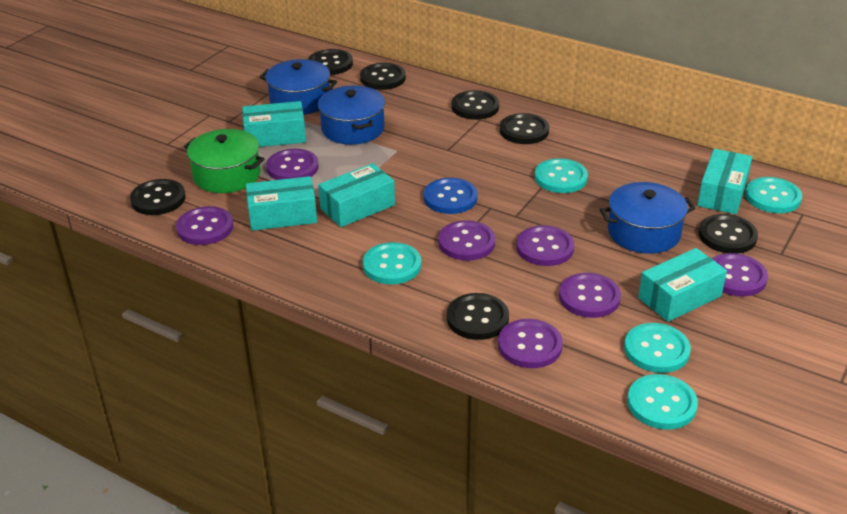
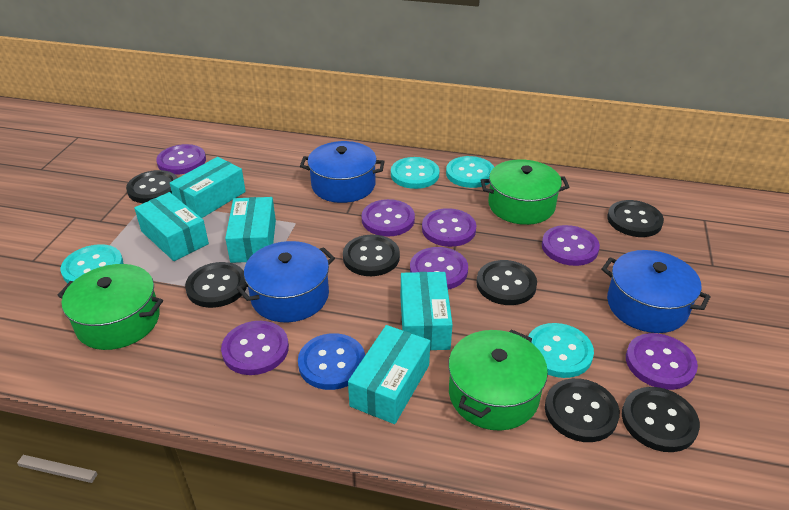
green pot: 1 -> 3
turquoise button: 5 -> 4

